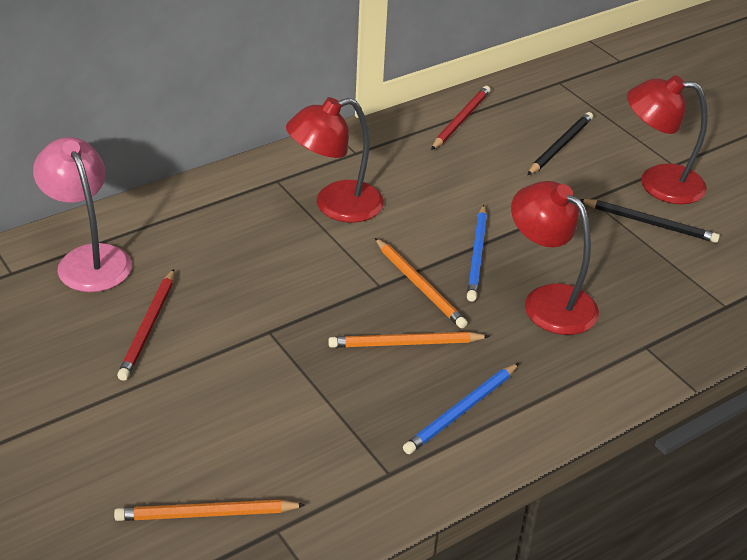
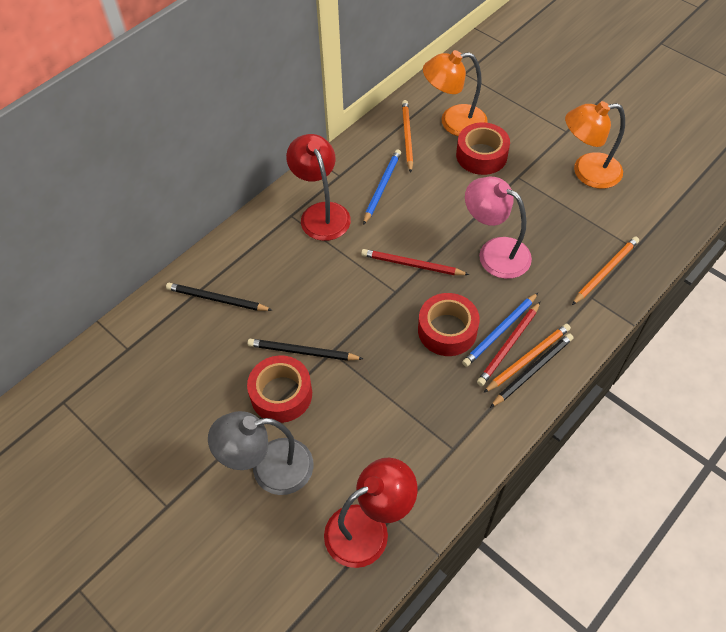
black pencil: 2 -> 3
grey lamp: 0 -> 1
orange lamp: 0 -> 2
red lamp: 3 -> 2
red tape: 0 -> 3

